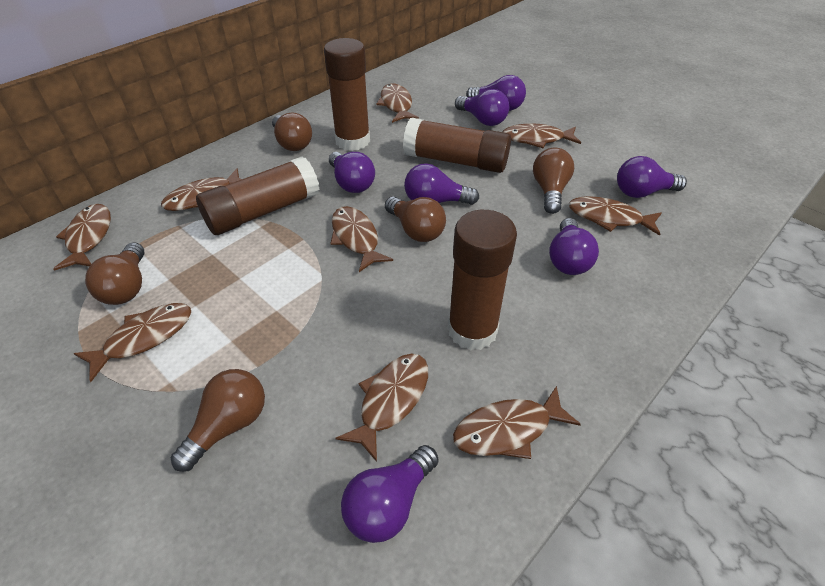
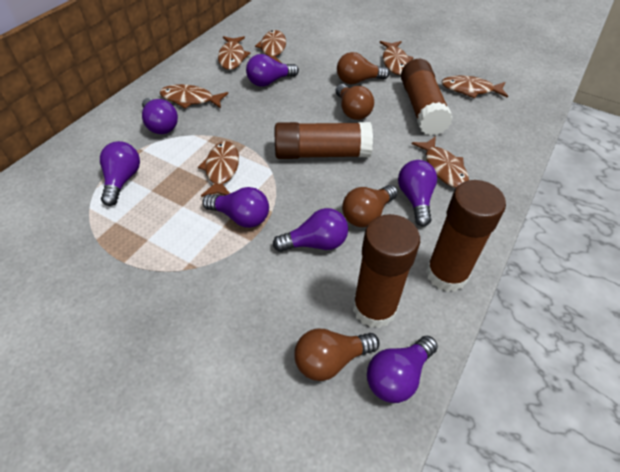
brown fish: 9 -> 7
brown light bulb: 5 -> 4

